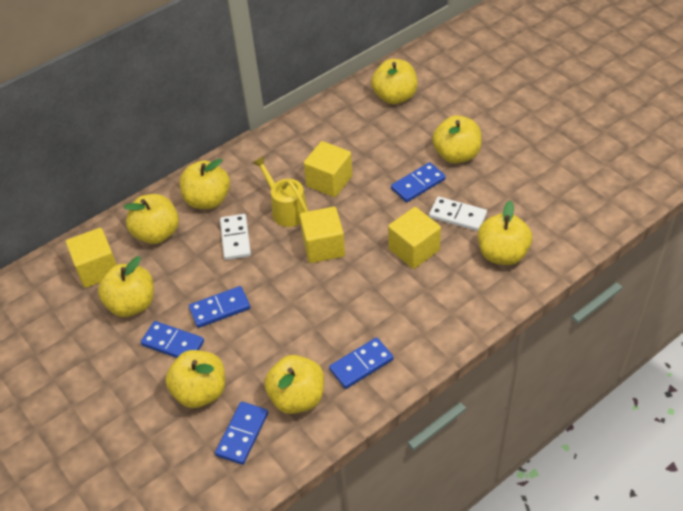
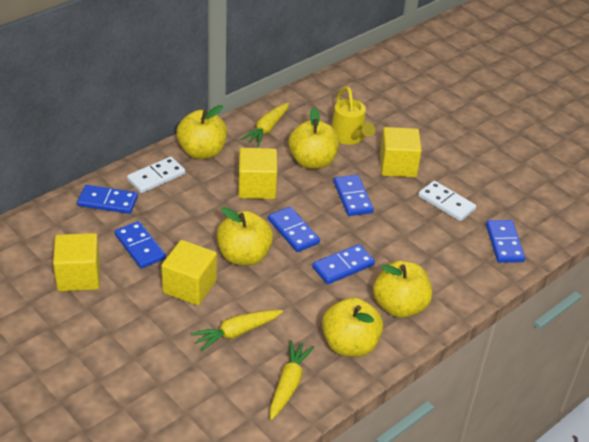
blue domino: 5 -> 6
yellow apple: 8 -> 5
yellow carrot: 0 -> 3

